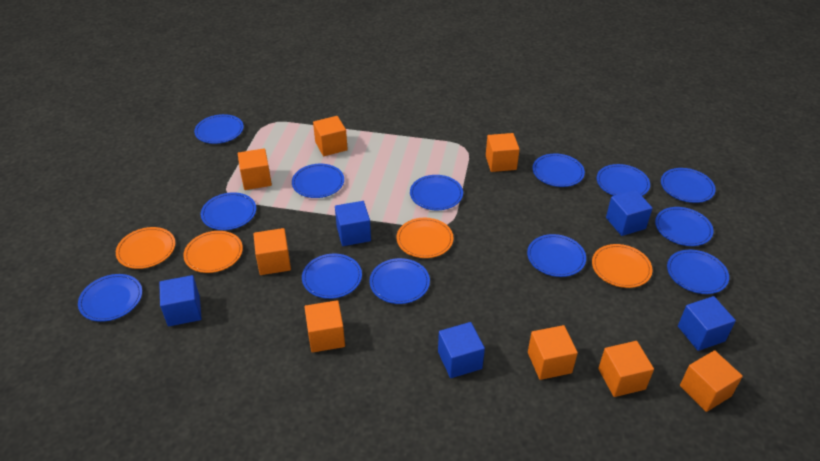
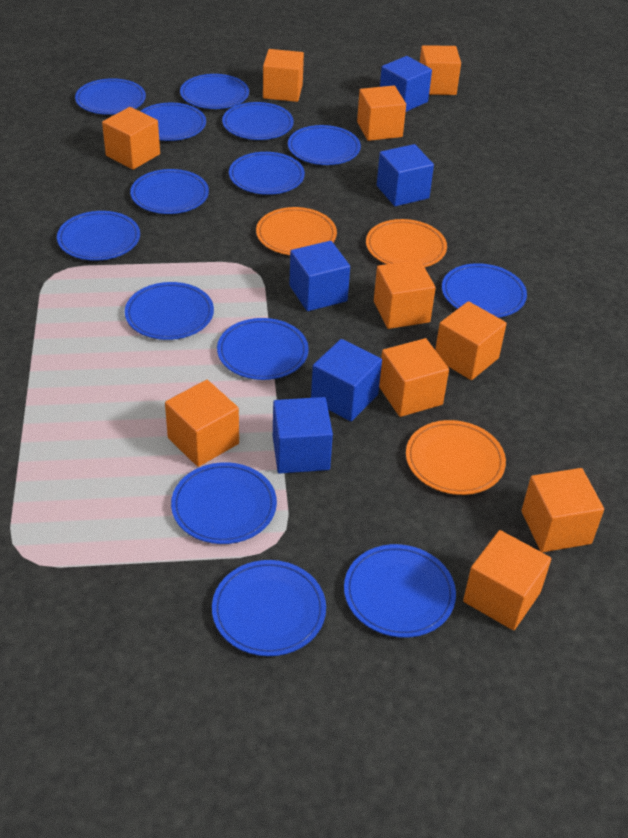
blue plate: 13 -> 14
orange cube: 8 -> 10
orange plate: 4 -> 3

